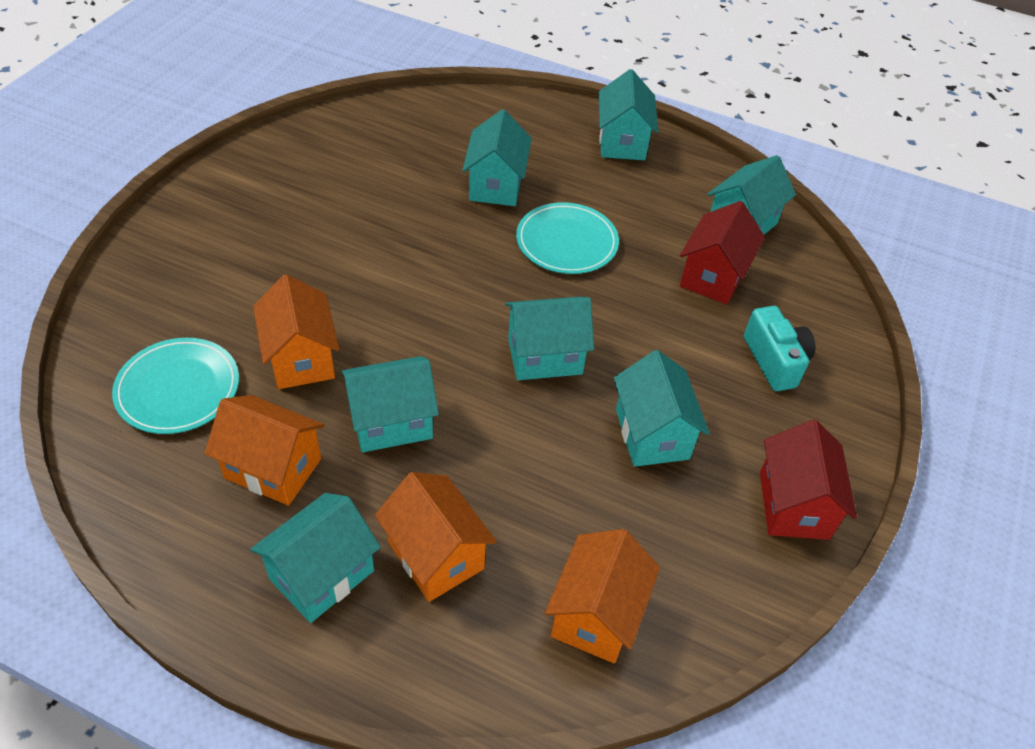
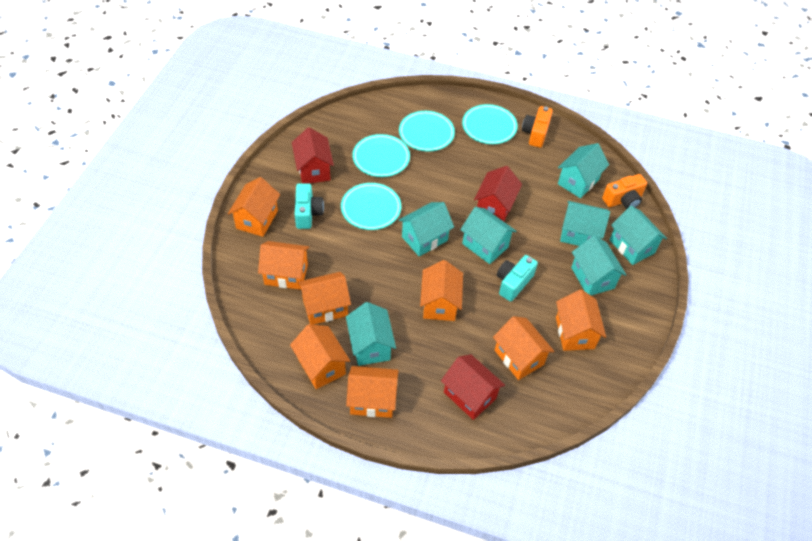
orange camera: 0 -> 2
orange house: 4 -> 8
red house: 2 -> 3
turquoise camera: 1 -> 2
turquoise plate: 2 -> 4

